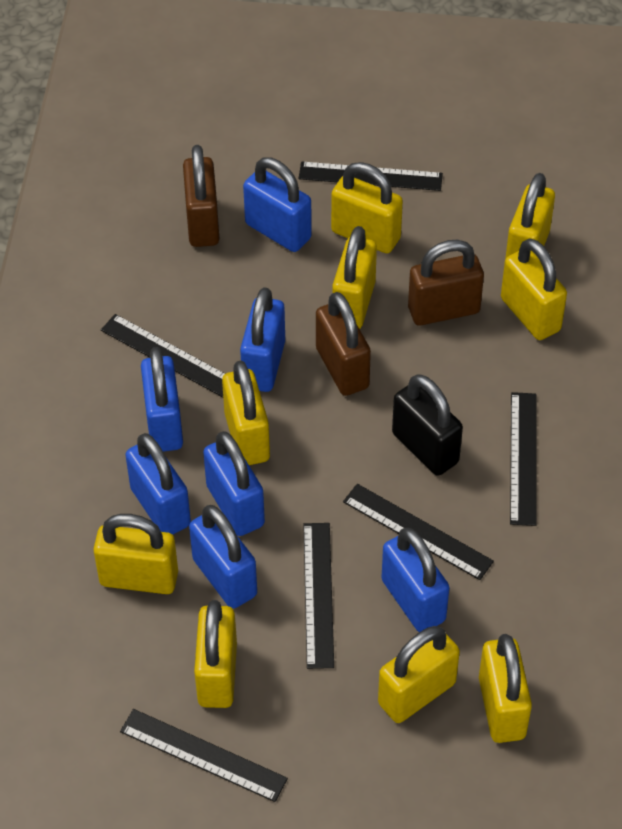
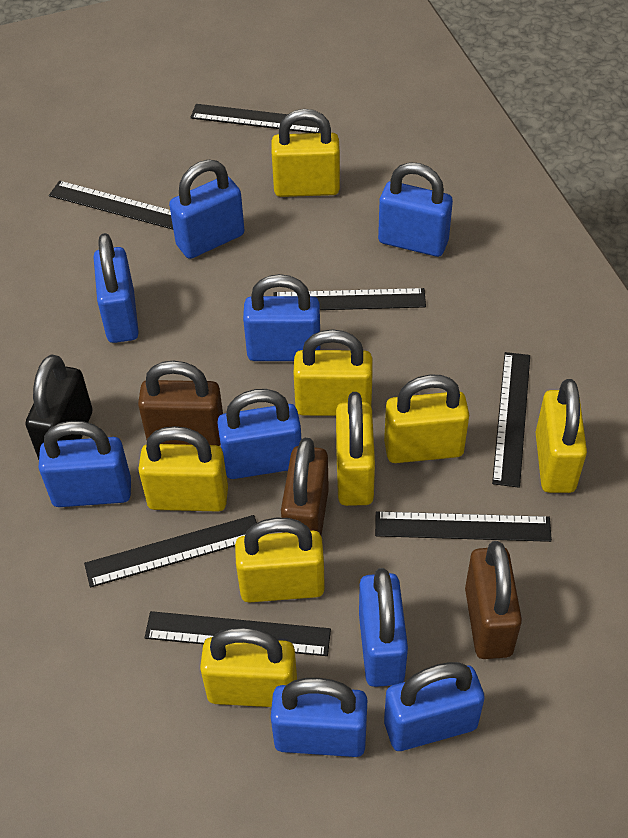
black ruler: 6 -> 7
blue padlock: 7 -> 9
yellow padlock: 9 -> 8

